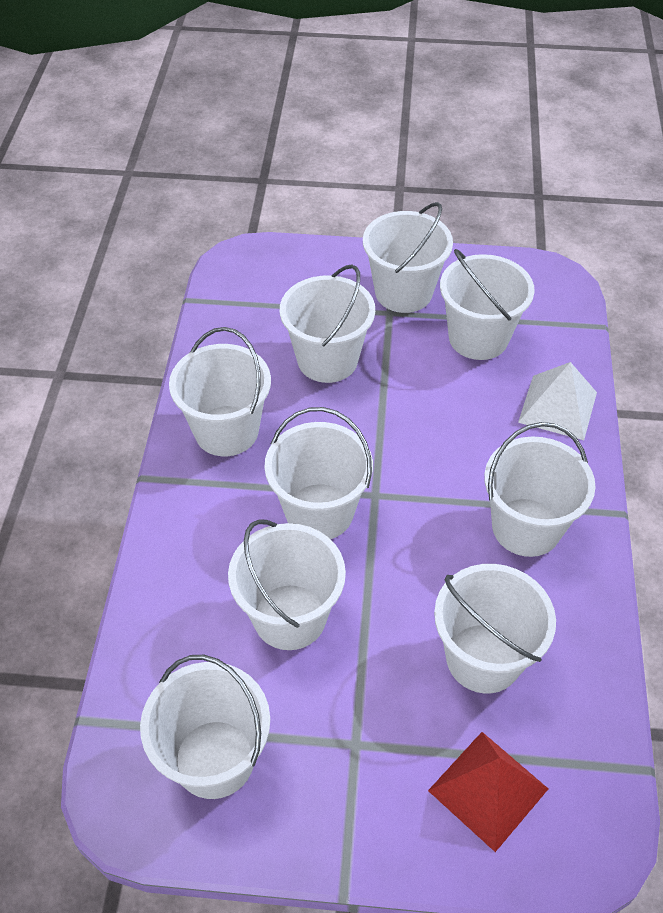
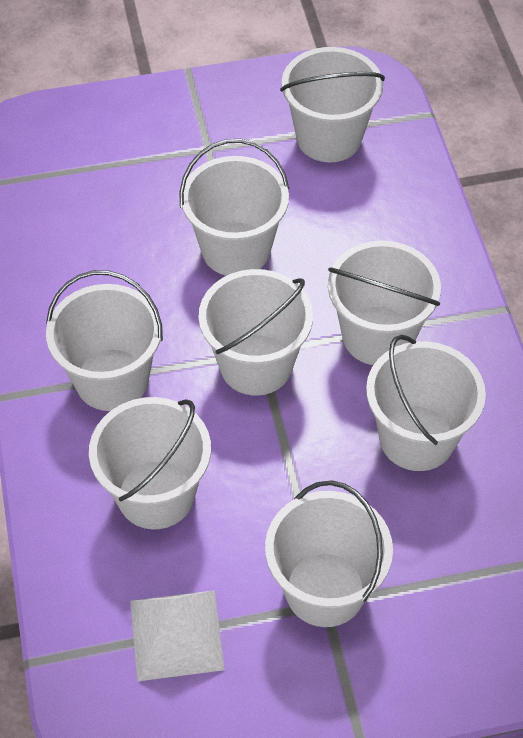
red pyramid: 1 -> 0
white bucket: 9 -> 8

